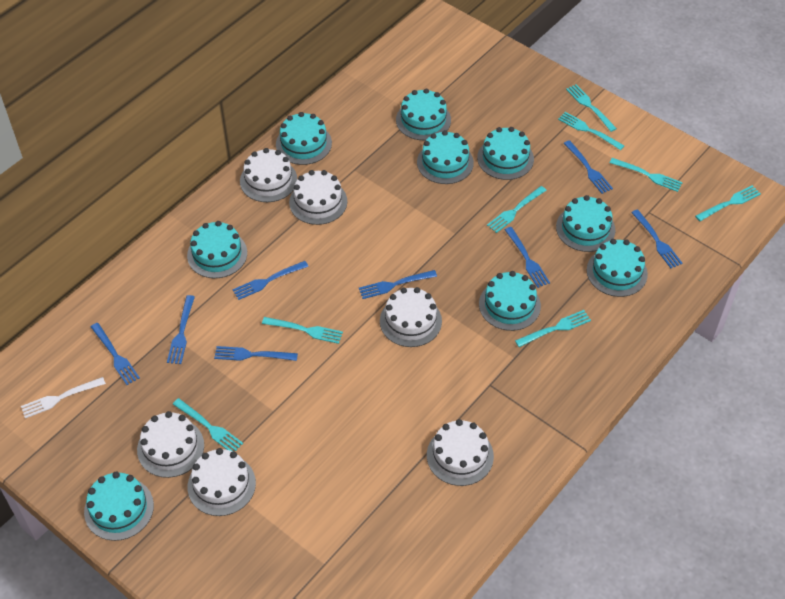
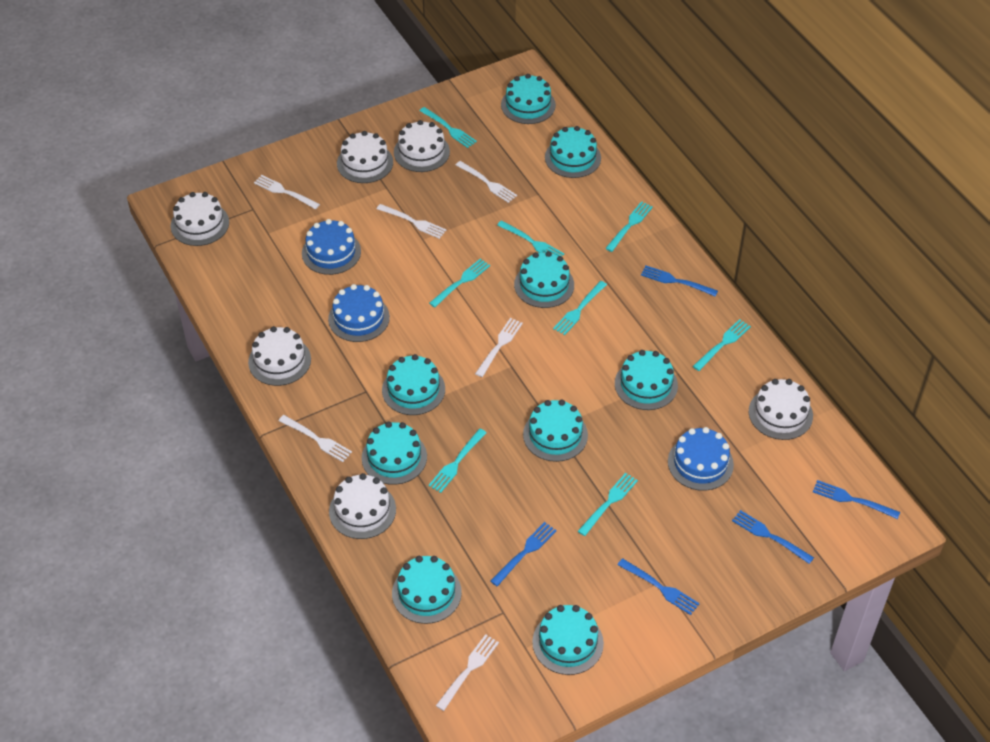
blue cake: 0 -> 3
blue fork: 8 -> 5
white fork: 1 -> 6

